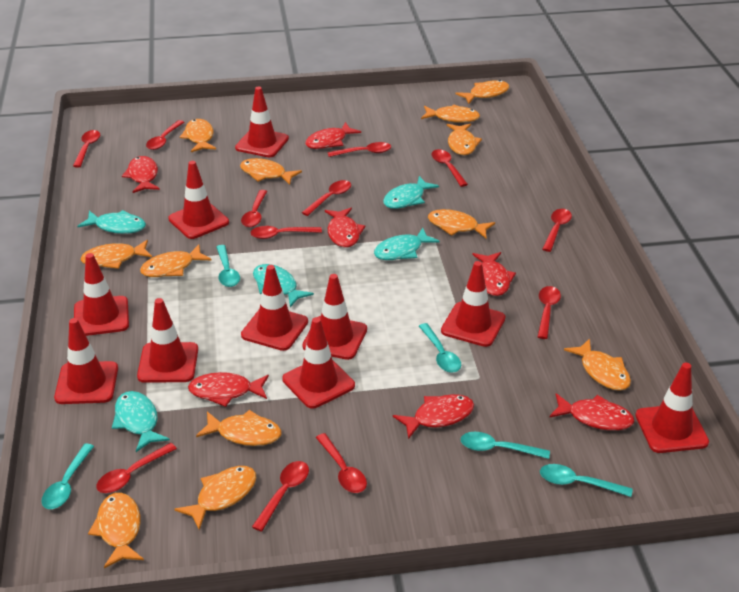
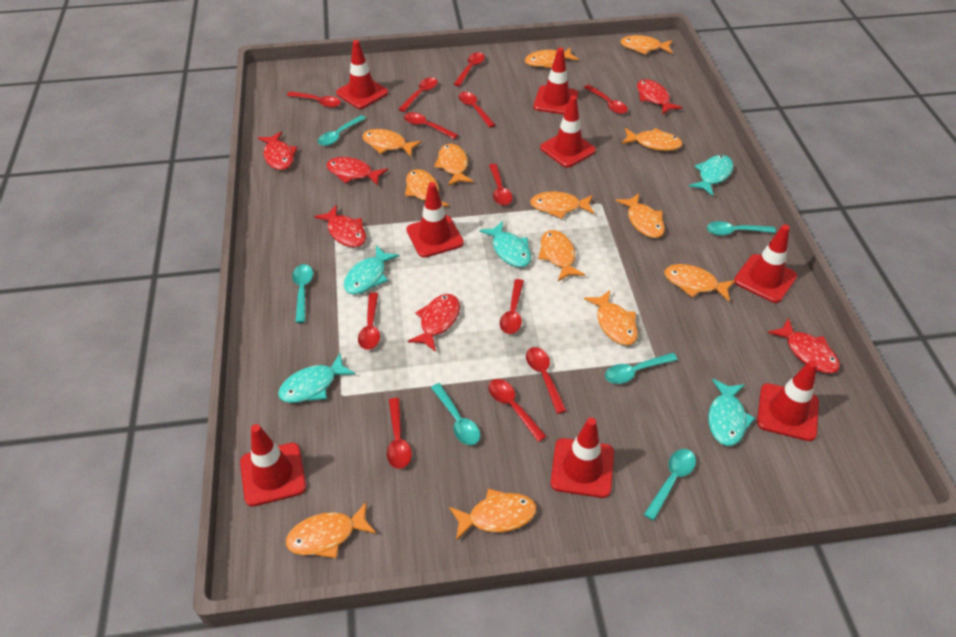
orange fish: 12 -> 13
red fish: 7 -> 6
red traffic cone: 10 -> 8
turquoise spoon: 5 -> 6

